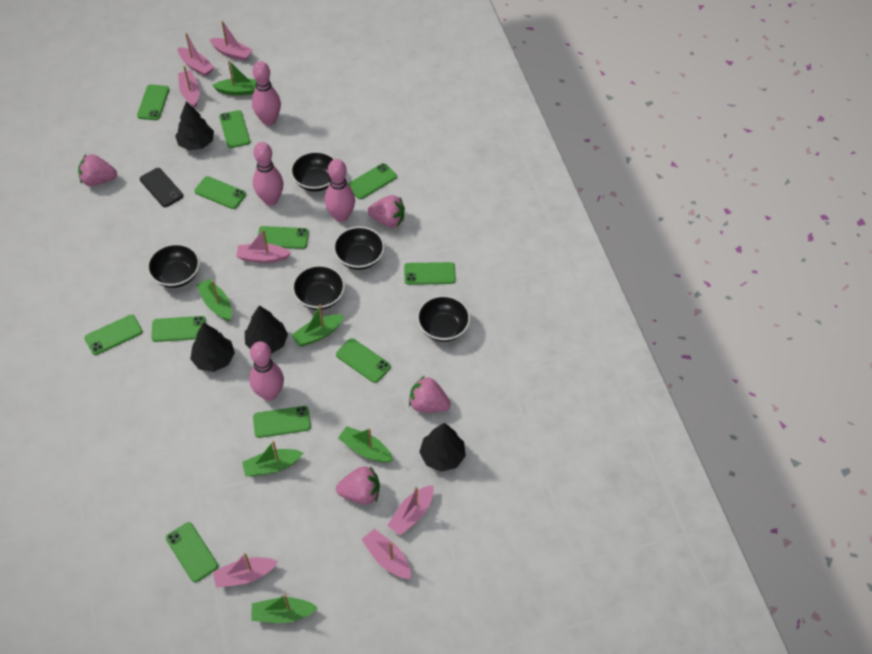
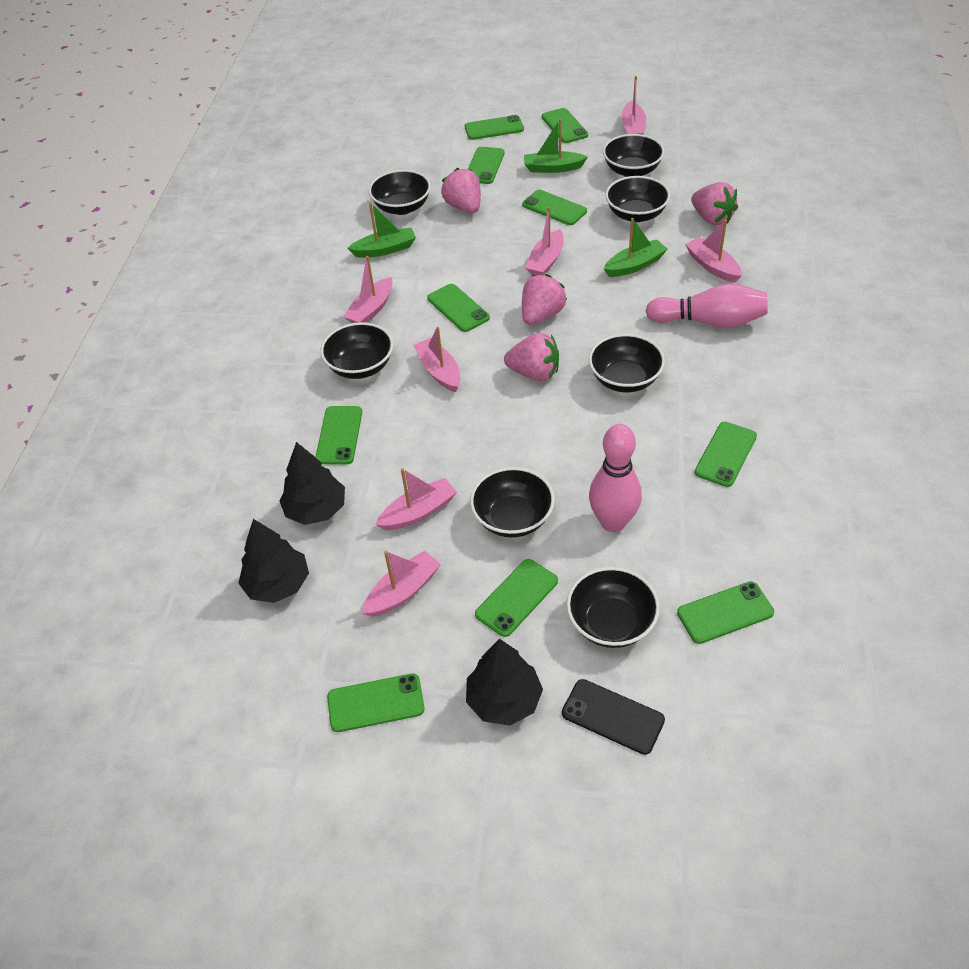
black bowl: 5 -> 7
black tree: 4 -> 3
green boat: 6 -> 3
green phone: 11 -> 10
pink bowling pin: 4 -> 2

